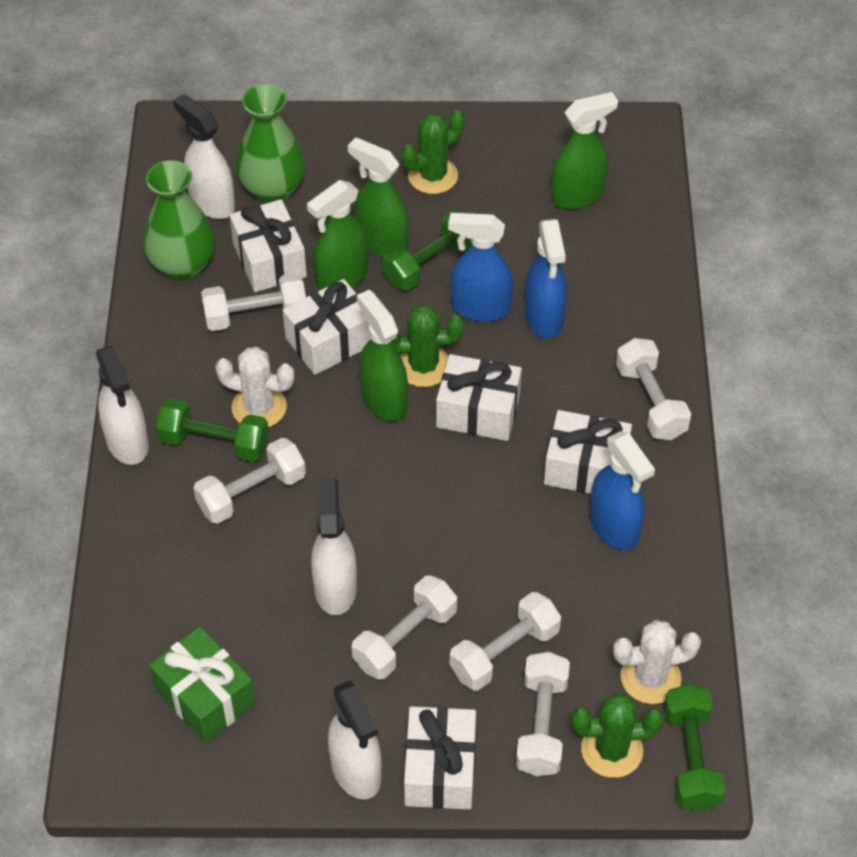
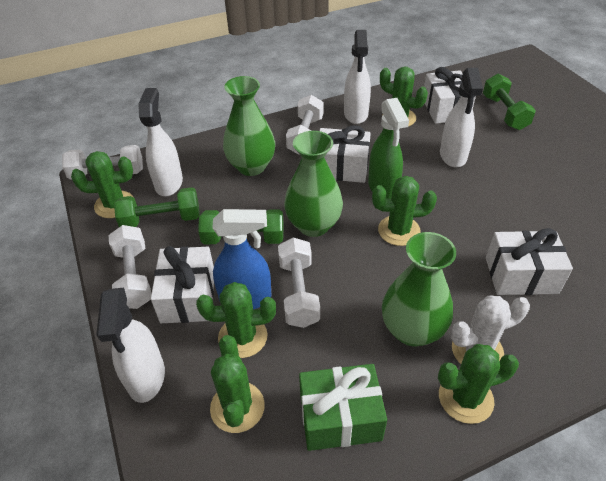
blue spray bottle: 3 -> 1
green cactus: 3 -> 6
green spray bottle: 4 -> 1
green vase: 2 -> 3
white cactus: 2 -> 1
white dumbbell: 6 -> 4
white gift: 5 -> 4

